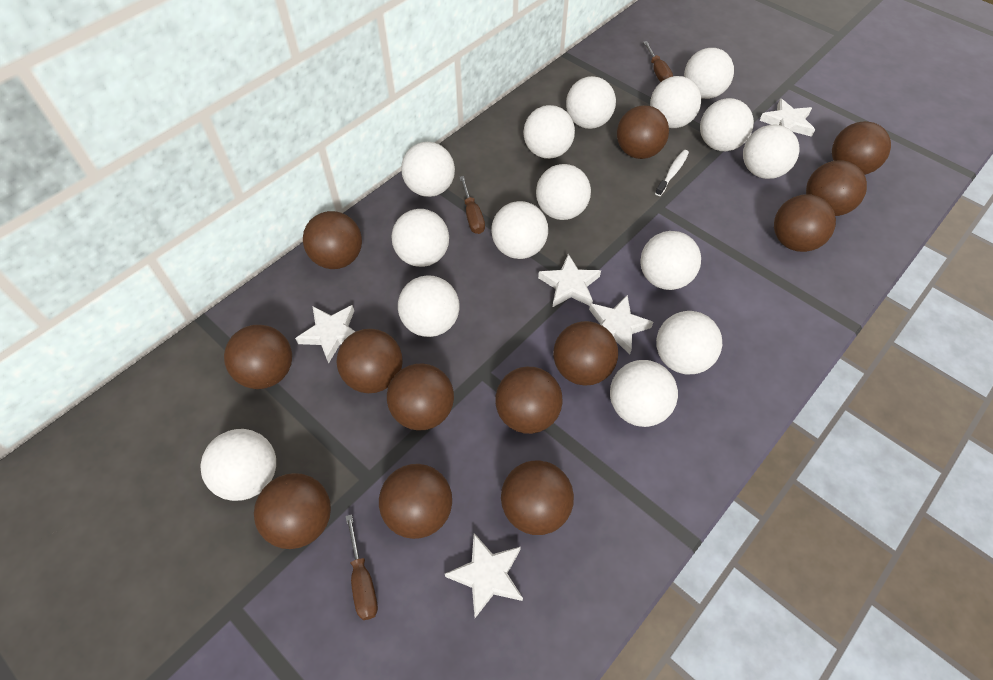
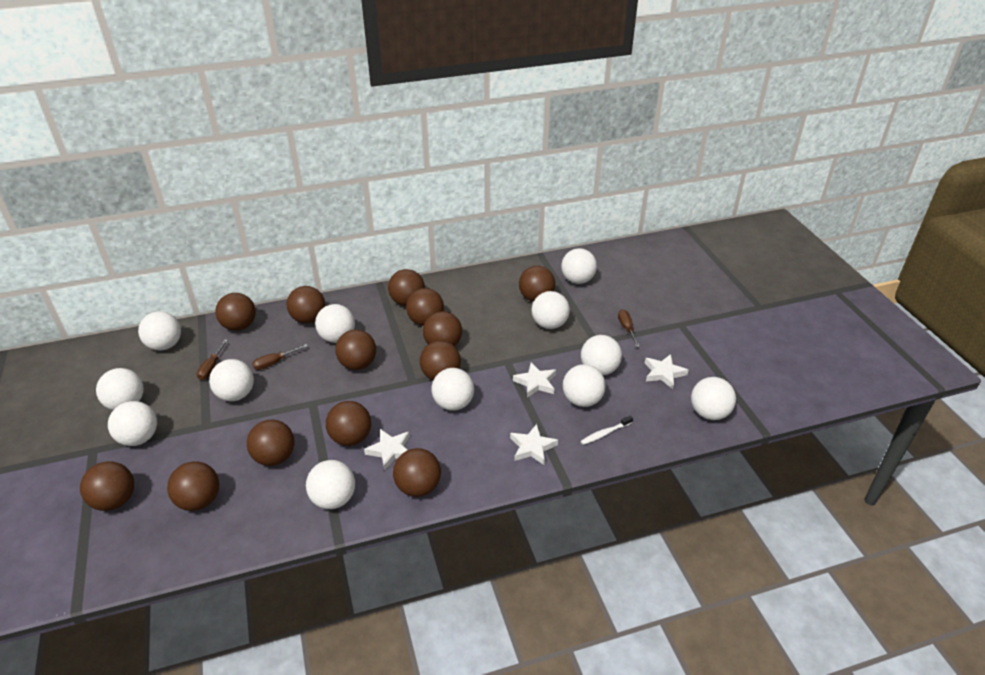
white ball: 15 -> 12
white star: 5 -> 4

